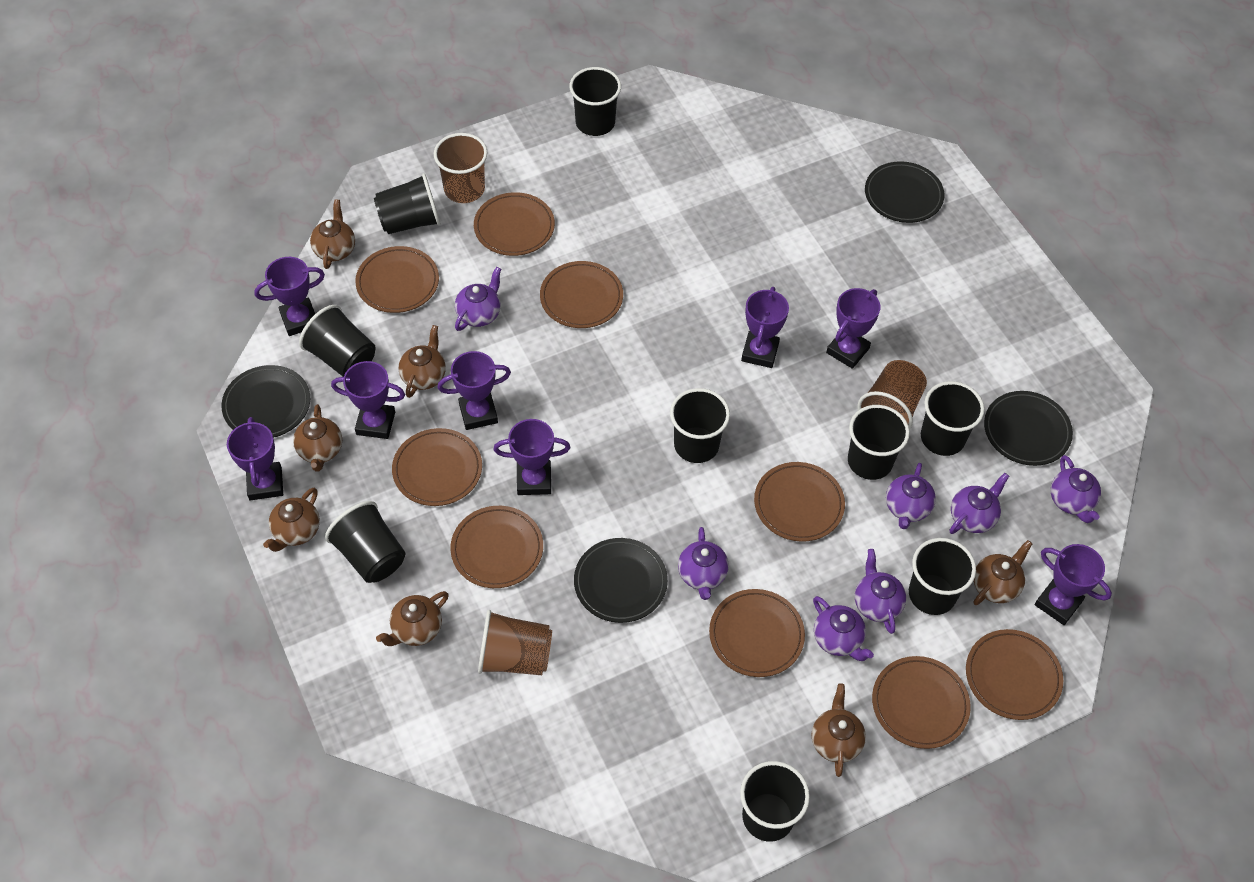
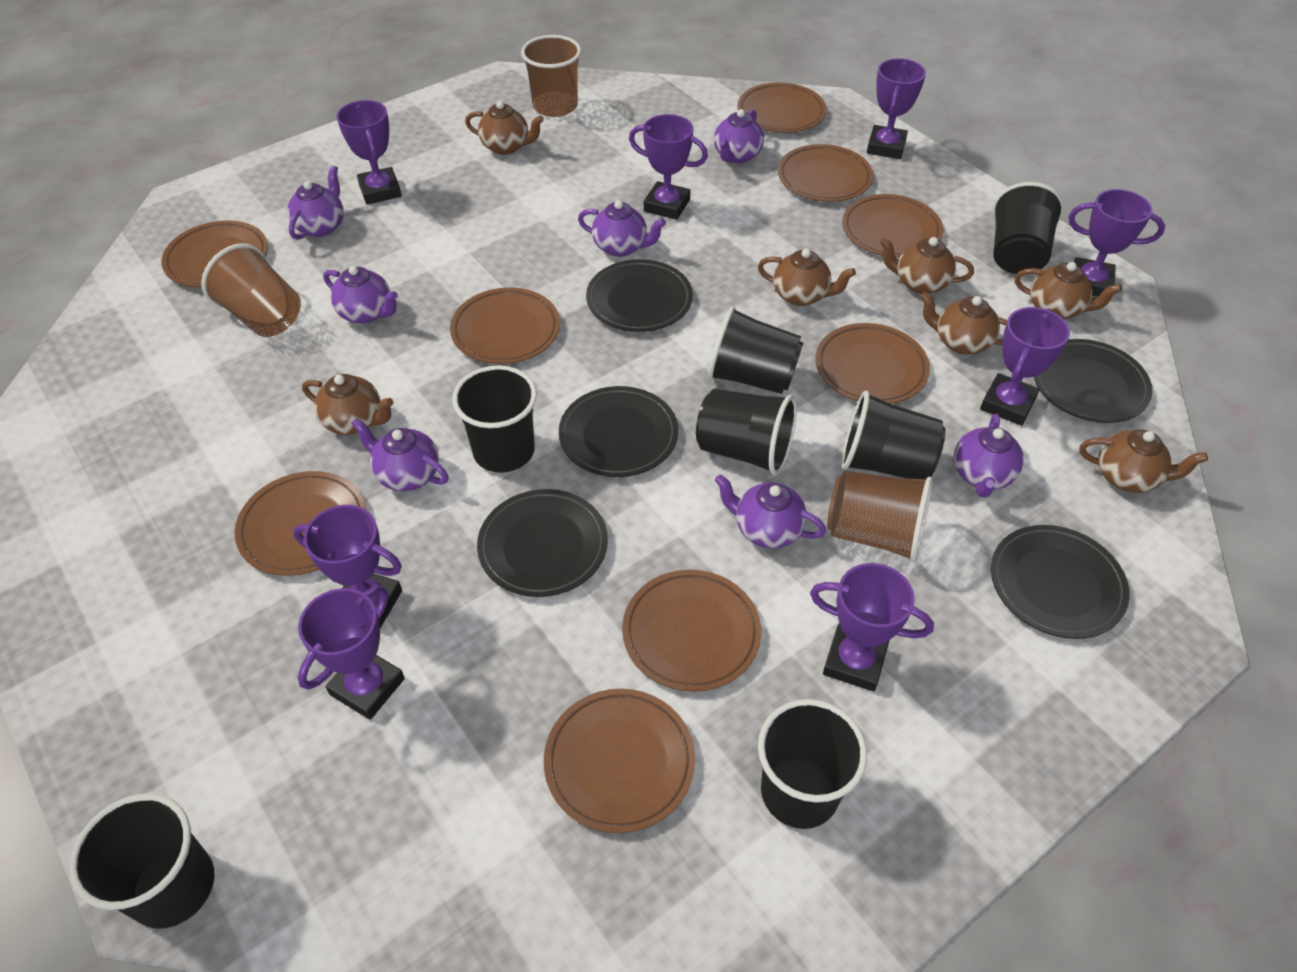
black cup: 9 -> 7
black plate: 4 -> 5

